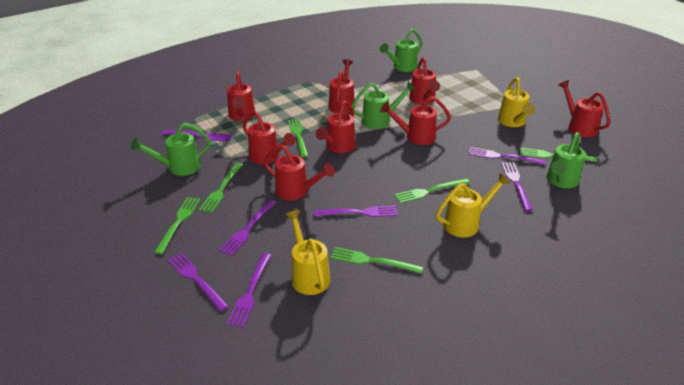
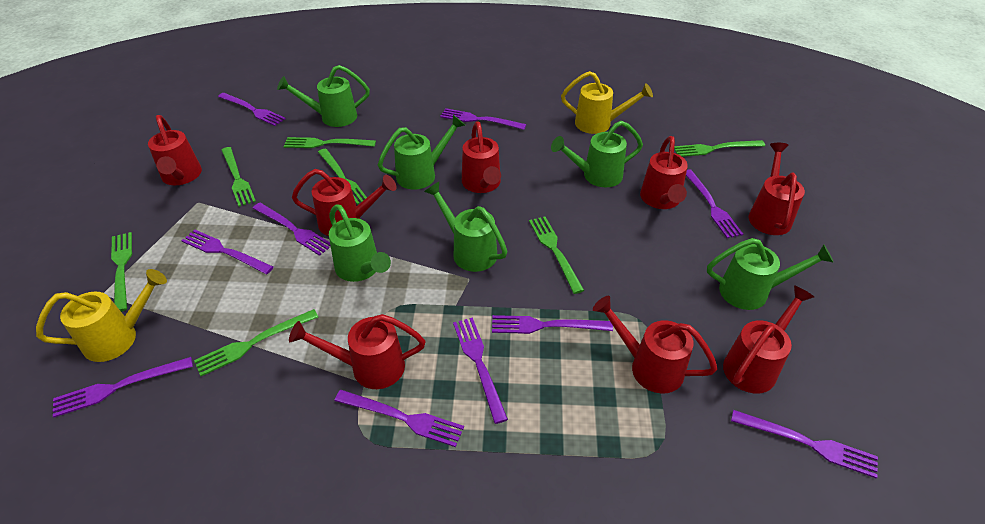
green fork: 6 -> 7
green watering can: 4 -> 6
purple fork: 7 -> 10
yellow watering can: 3 -> 2

